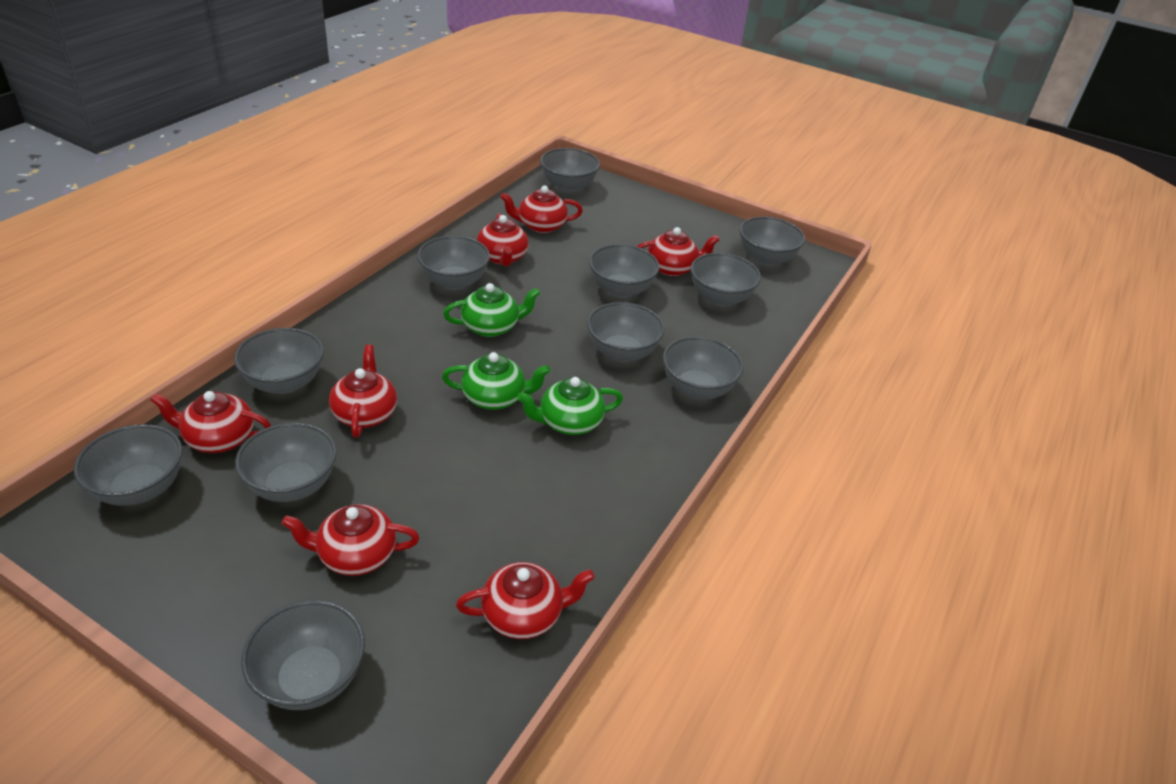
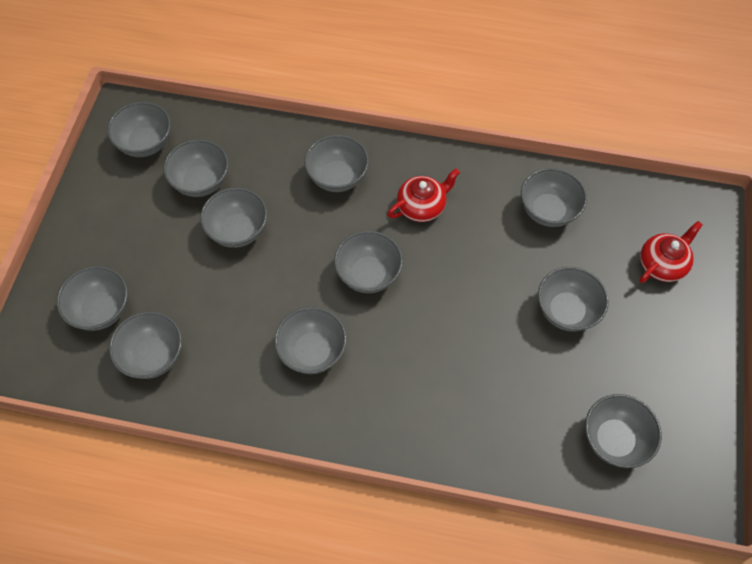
green teapot: 3 -> 0
red teapot: 7 -> 2

